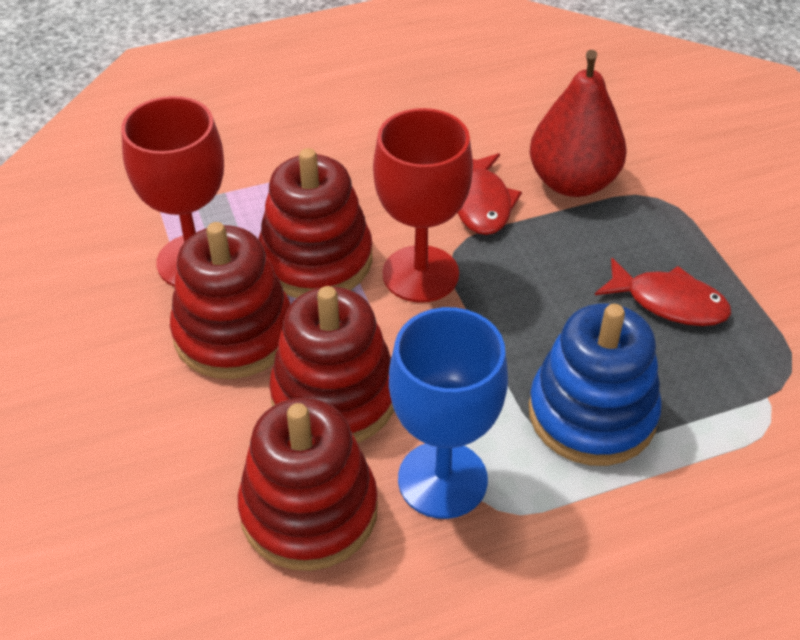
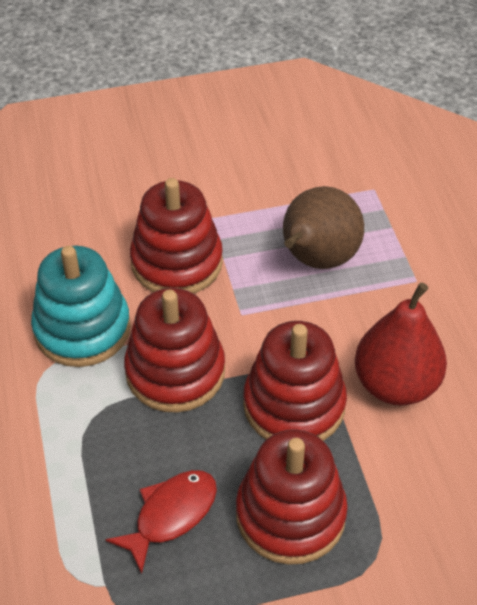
blue goblet: 1 -> 0
blue stacking toy: 1 -> 0
brown pear: 0 -> 1
red fish: 2 -> 1
red goblet: 2 -> 0
turquoise stacking toy: 0 -> 1

